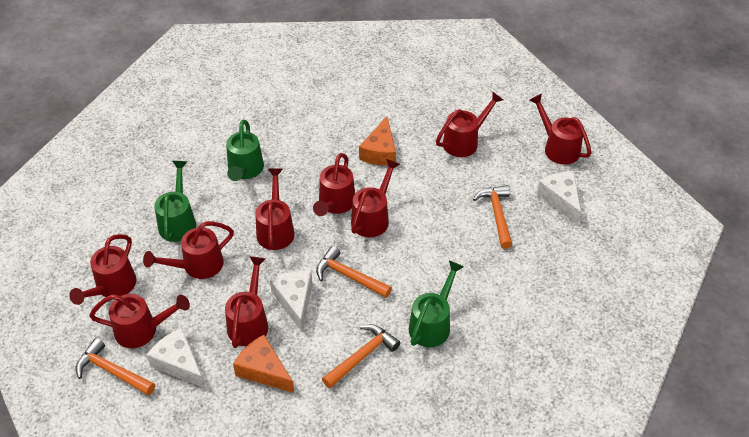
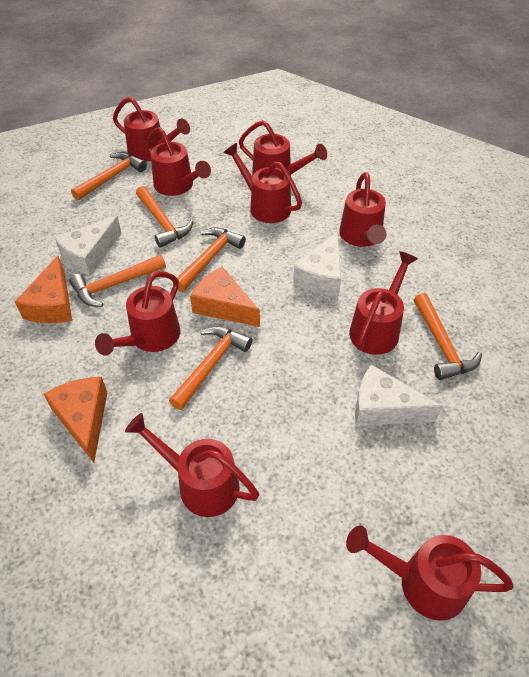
green watering can: 3 -> 0
orange cheese: 2 -> 3
orange hammer: 4 -> 6

